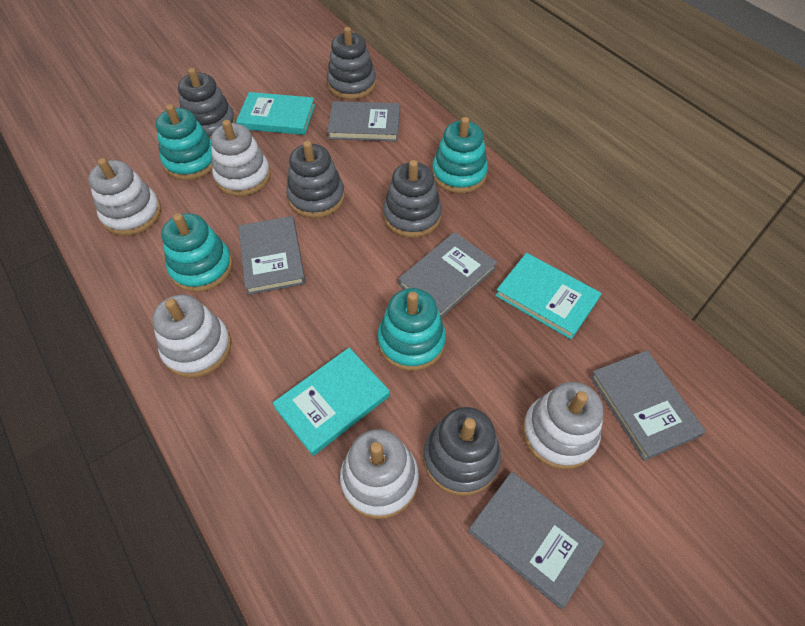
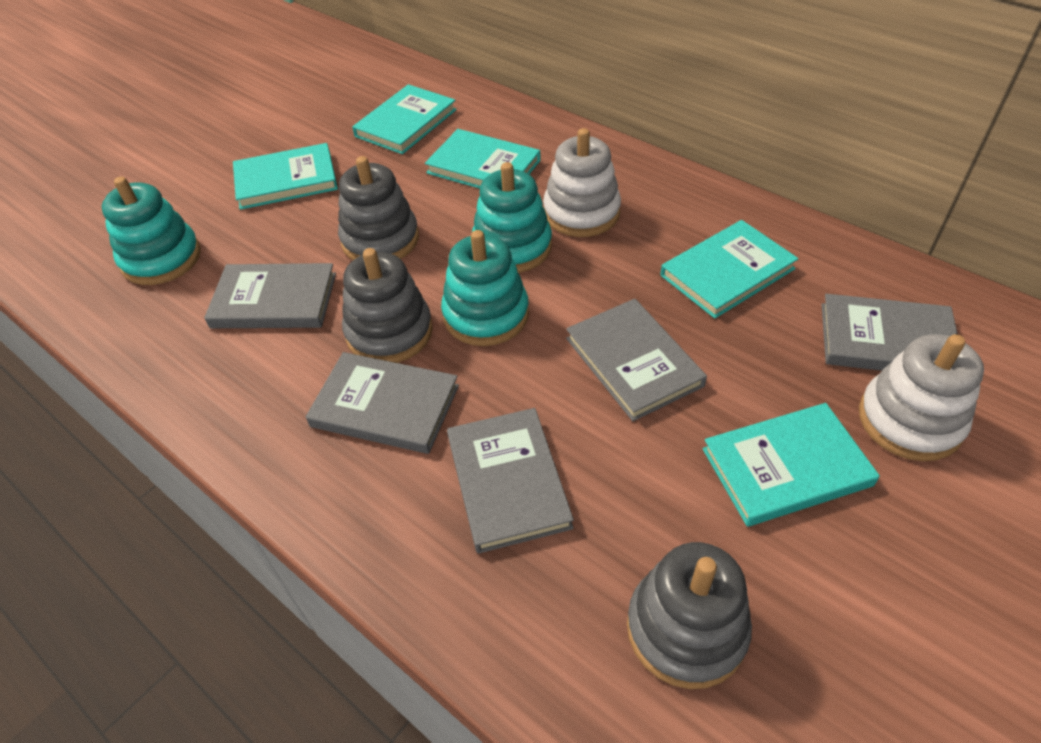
grey stacking toy: 5 -> 3
turquoise book: 3 -> 5
turquoise stacking toy: 4 -> 3
white stacking toy: 5 -> 2

